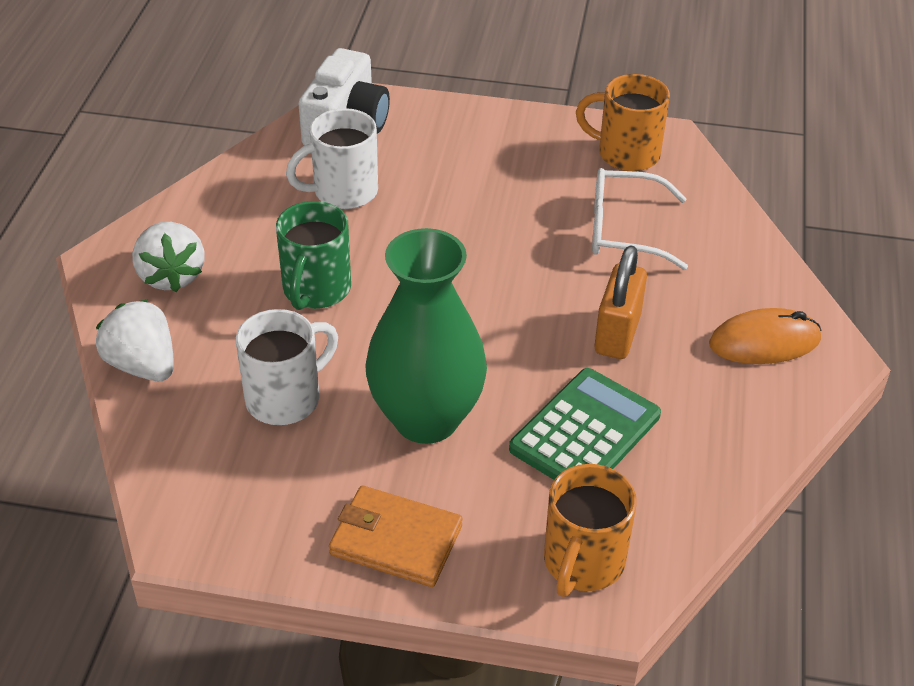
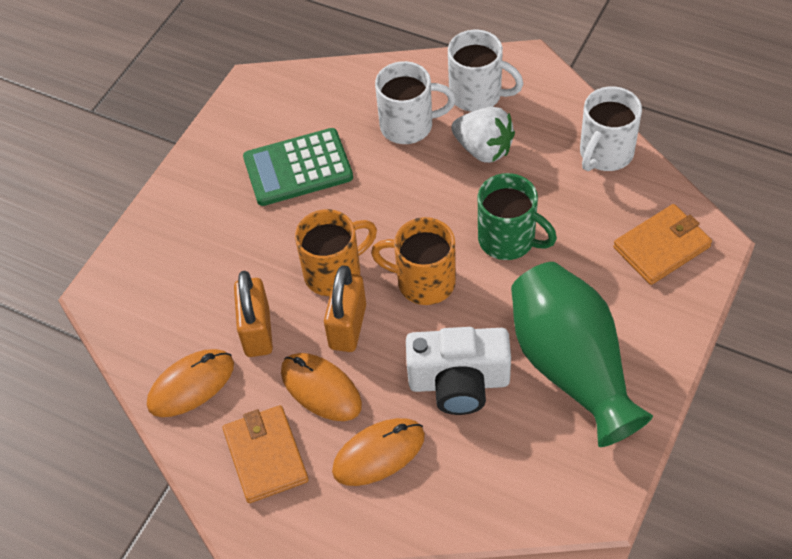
orange mouse: 1 -> 3
orange padlock: 1 -> 2
orange wallet: 1 -> 2
white glasses: 1 -> 0
white mug: 2 -> 3
white strawberry: 2 -> 1

